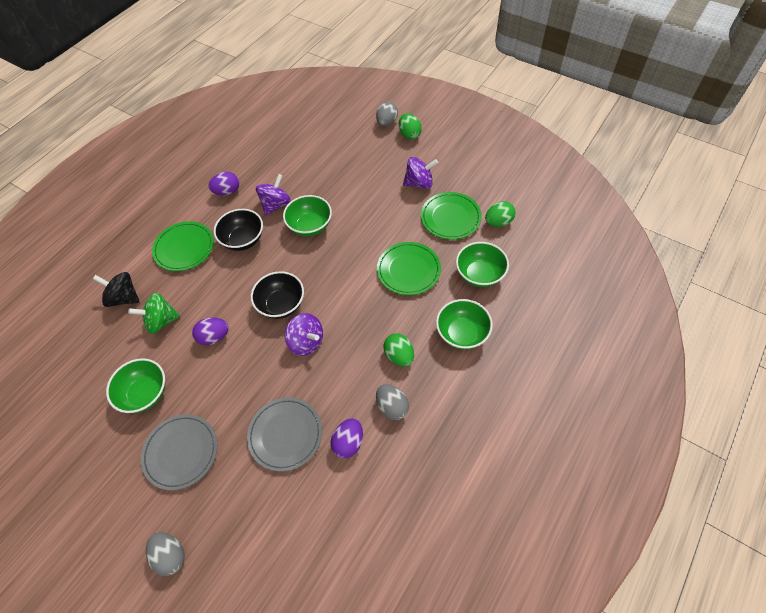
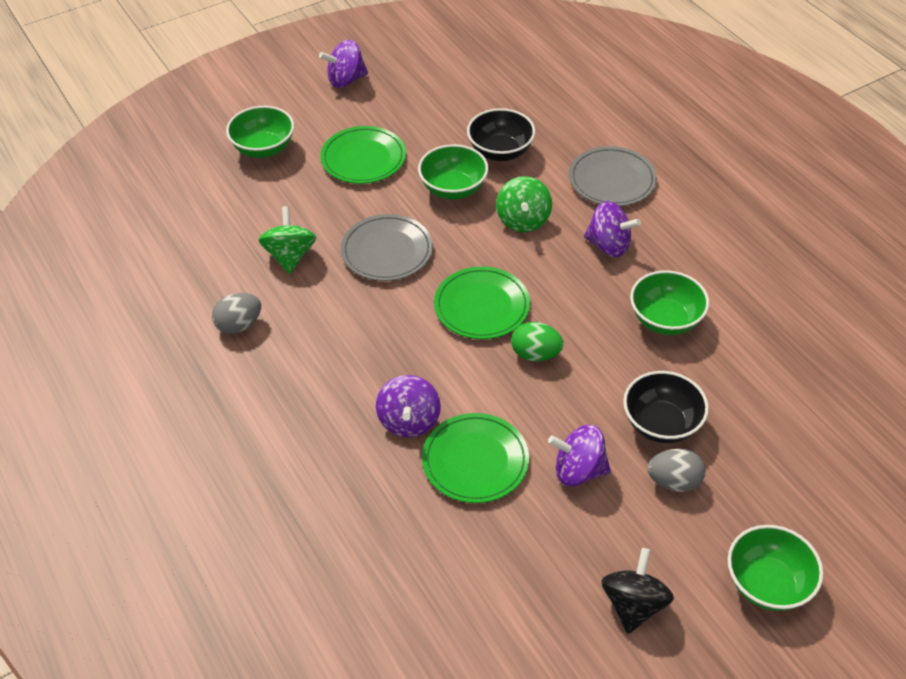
green egg: 3 -> 1
green spinning top: 1 -> 2
grey egg: 3 -> 2
purple egg: 3 -> 0
purple spinning top: 3 -> 4

